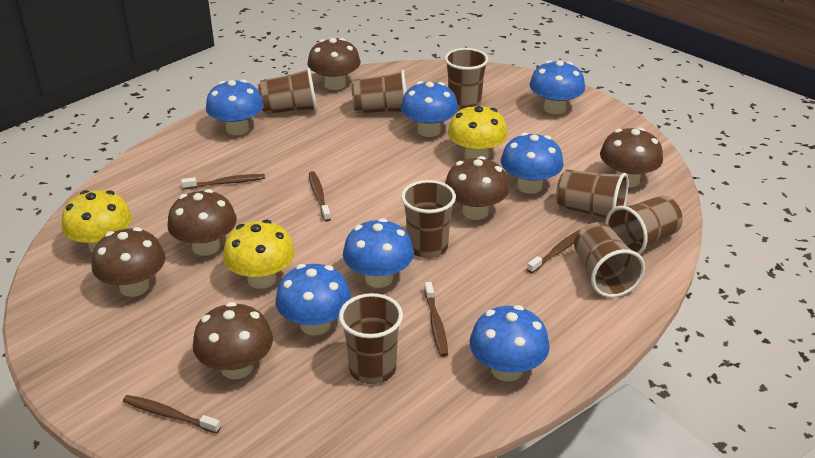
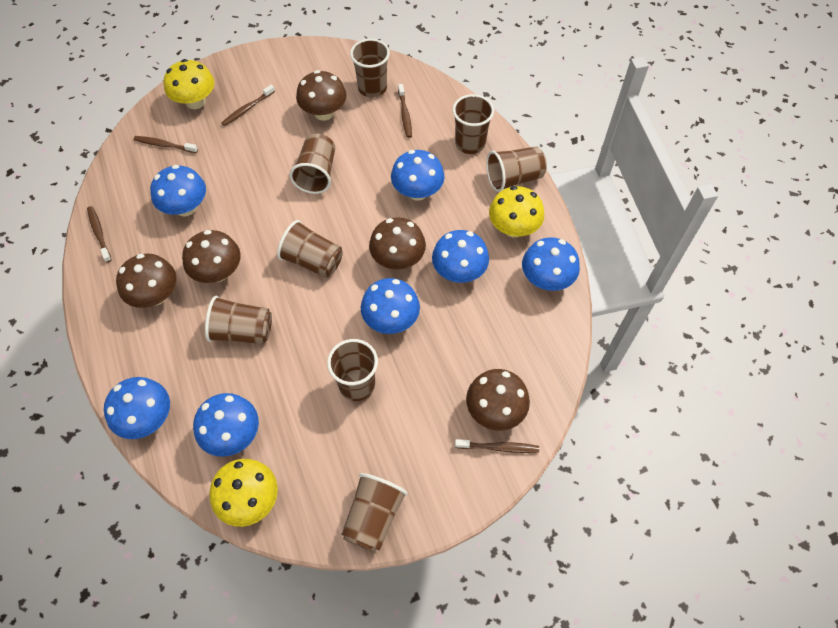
brown mushroom: 6 -> 5

